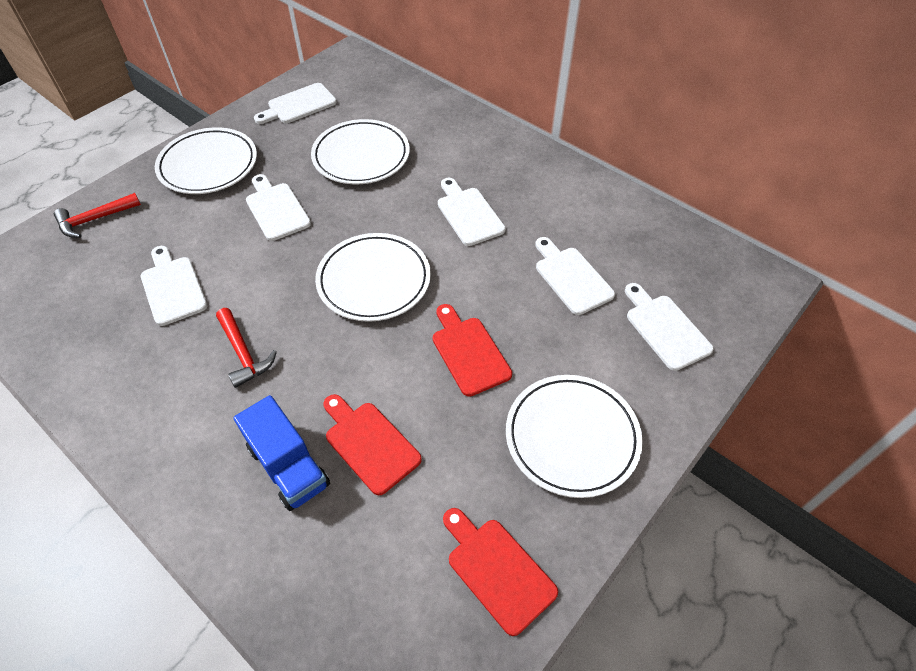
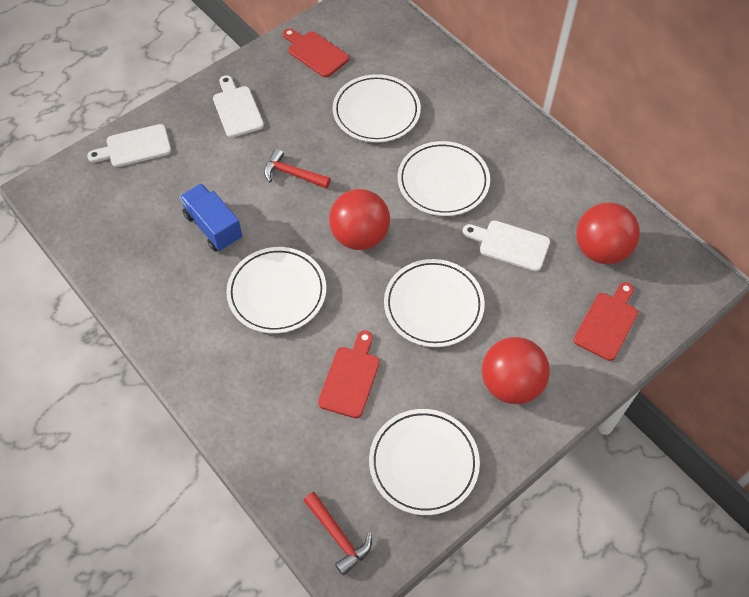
red ball: 0 -> 3
white cutting board: 6 -> 3
white plate: 4 -> 5

